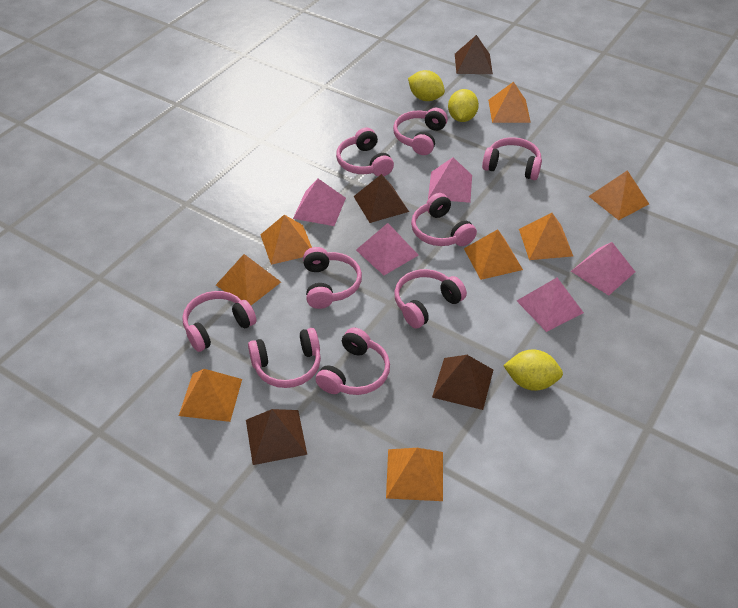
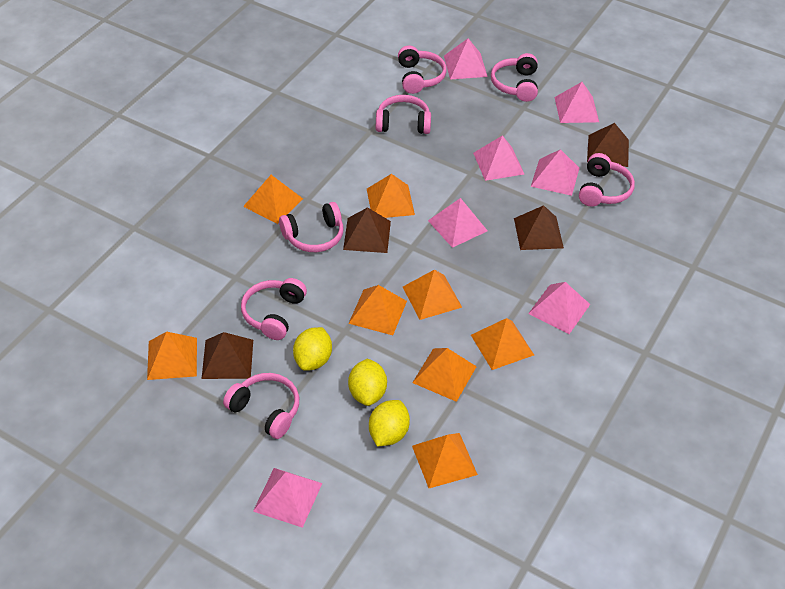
pink headphones: 9 -> 7
pink pyramid: 5 -> 7

